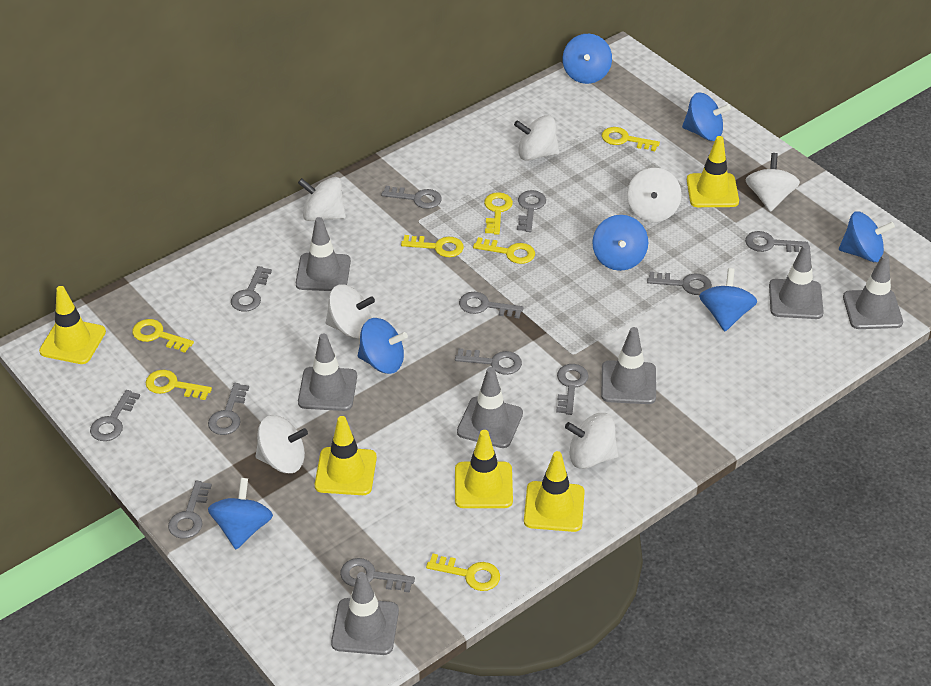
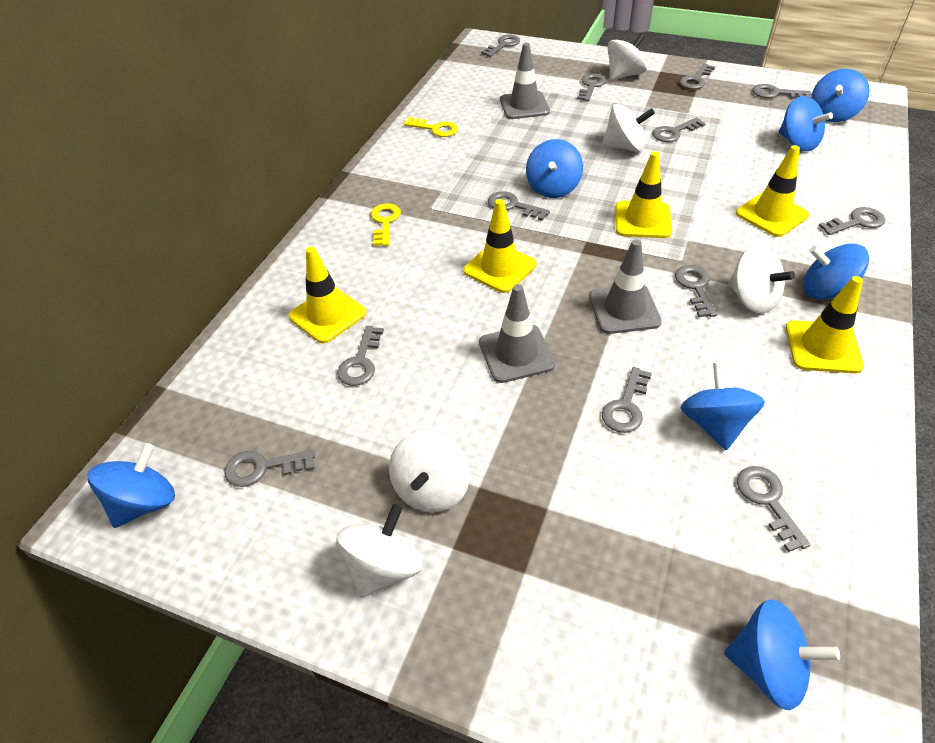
grey traffic cone: 7 -> 3
white spinning top: 7 -> 5
yellow key: 7 -> 2

